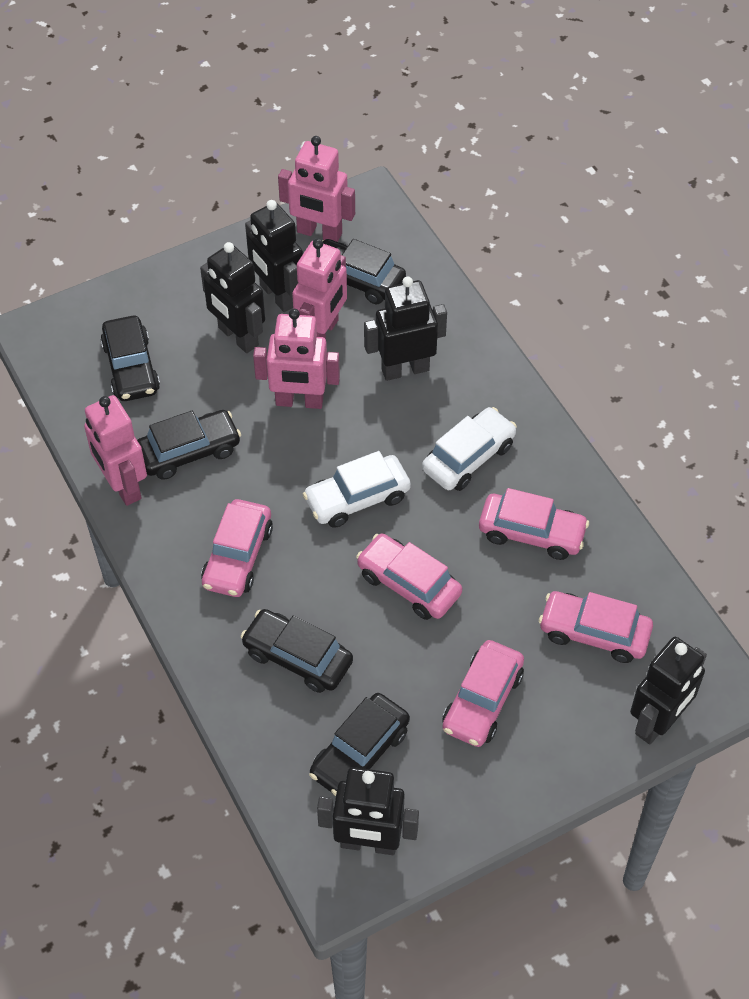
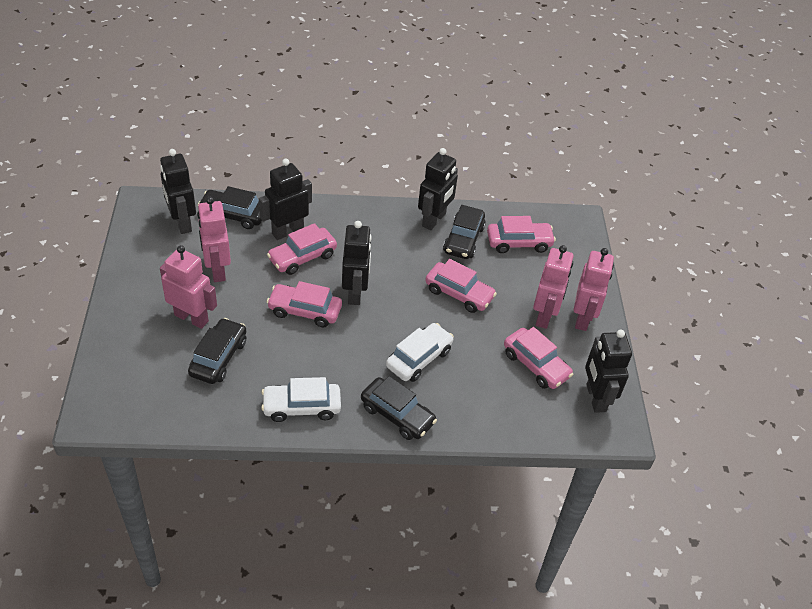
black car: 5 -> 4

